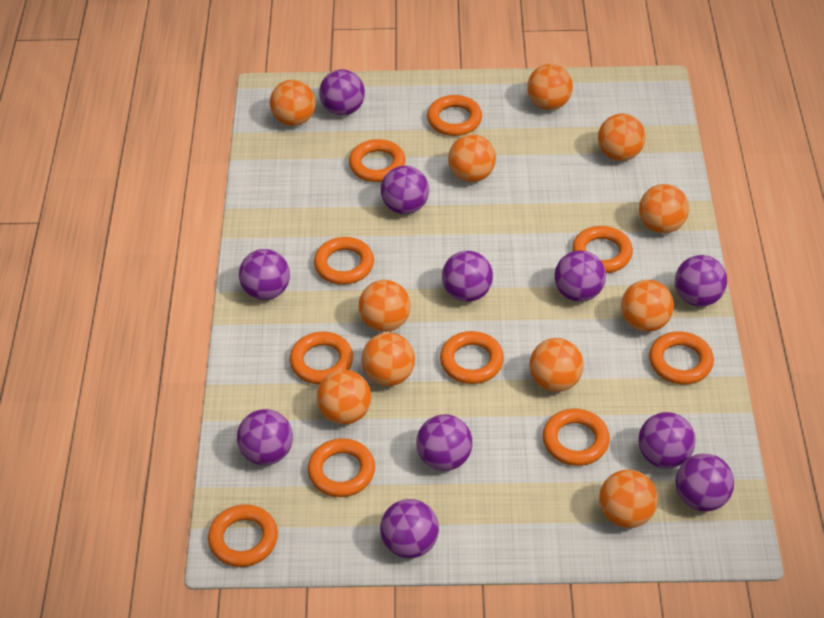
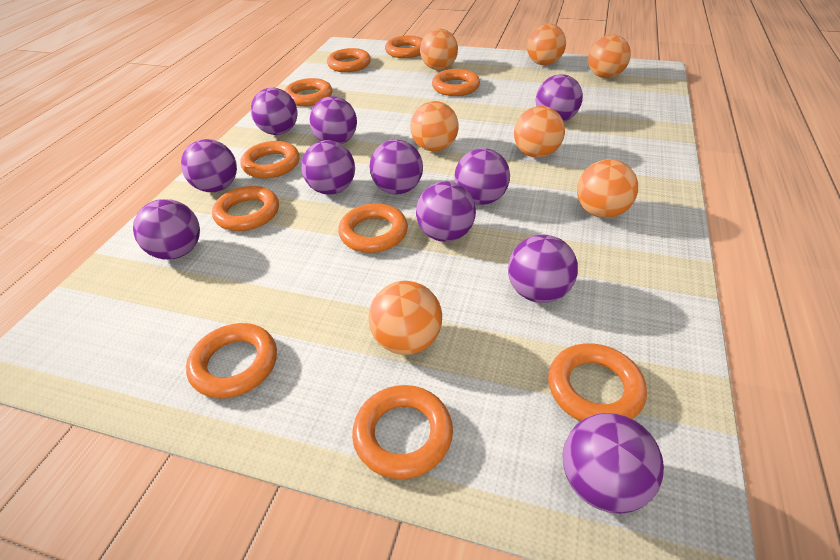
orange ball: 11 -> 7

